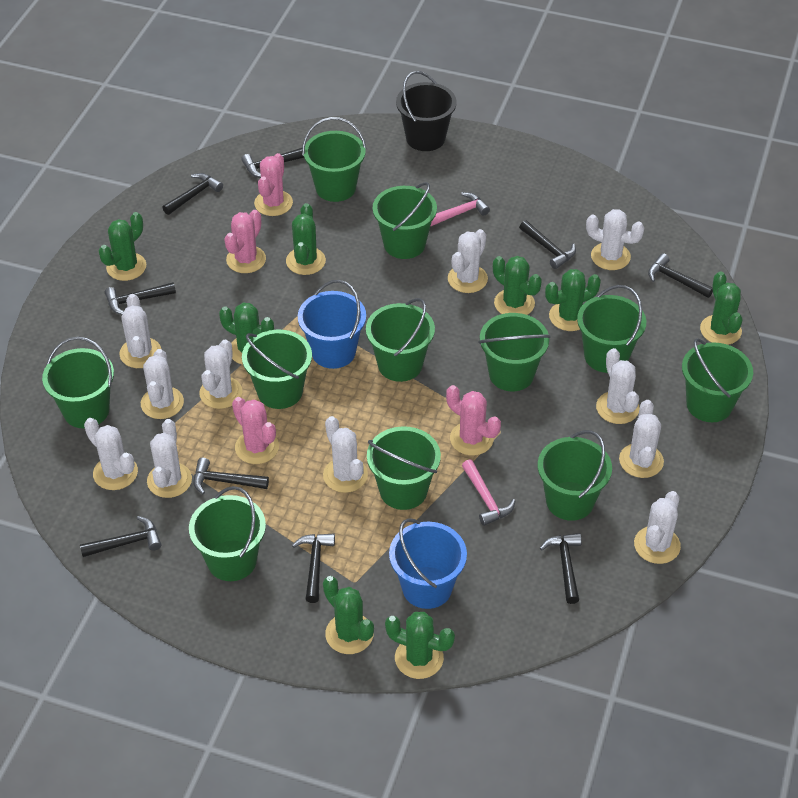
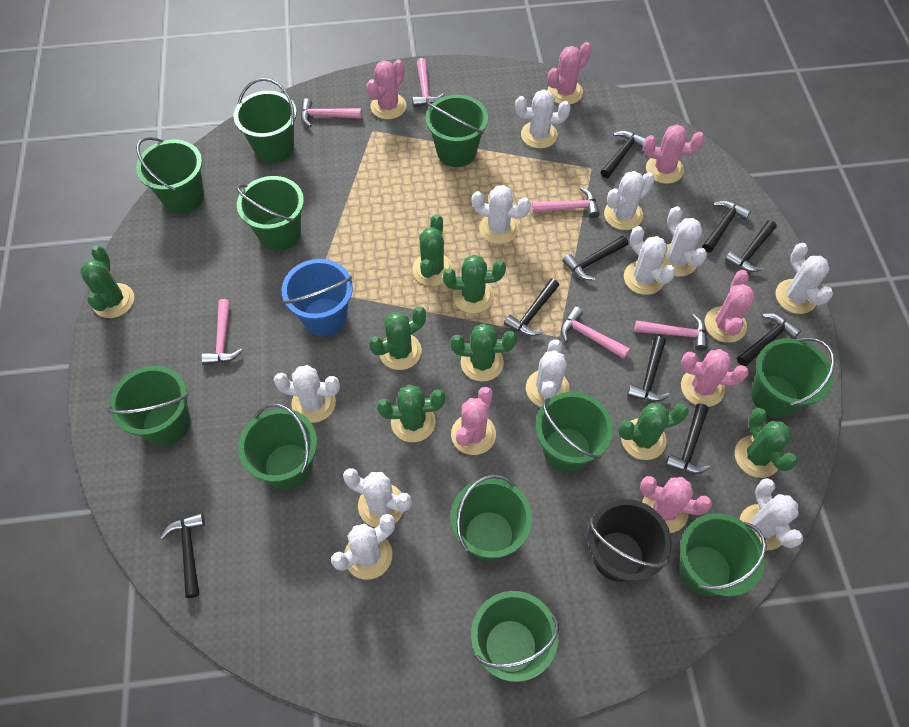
blue bucket: 2 -> 1
pink cactus: 4 -> 7
pink hammer: 2 -> 6

